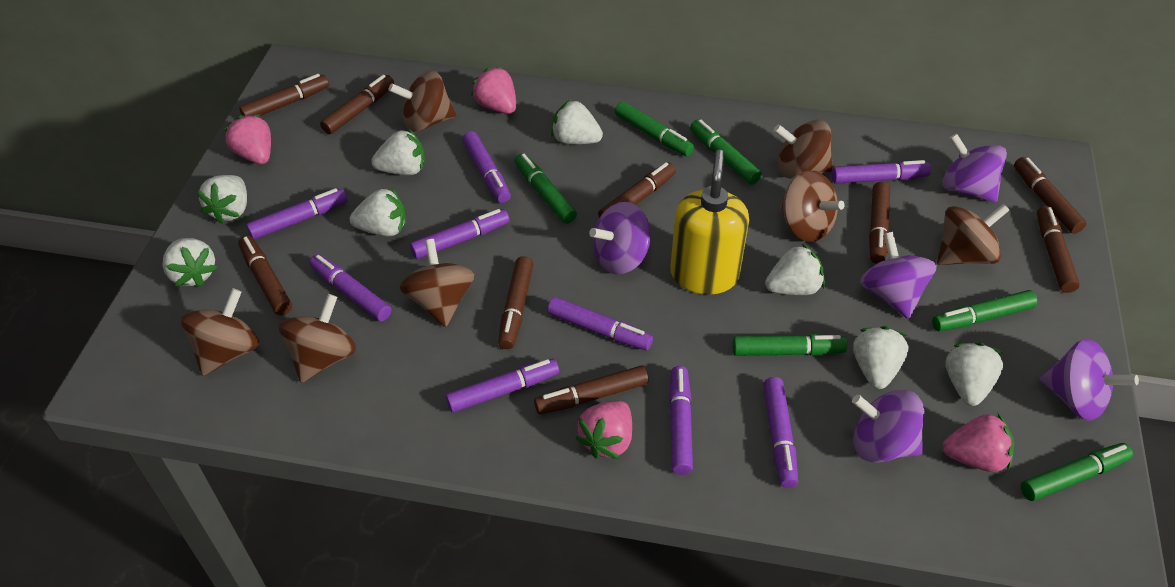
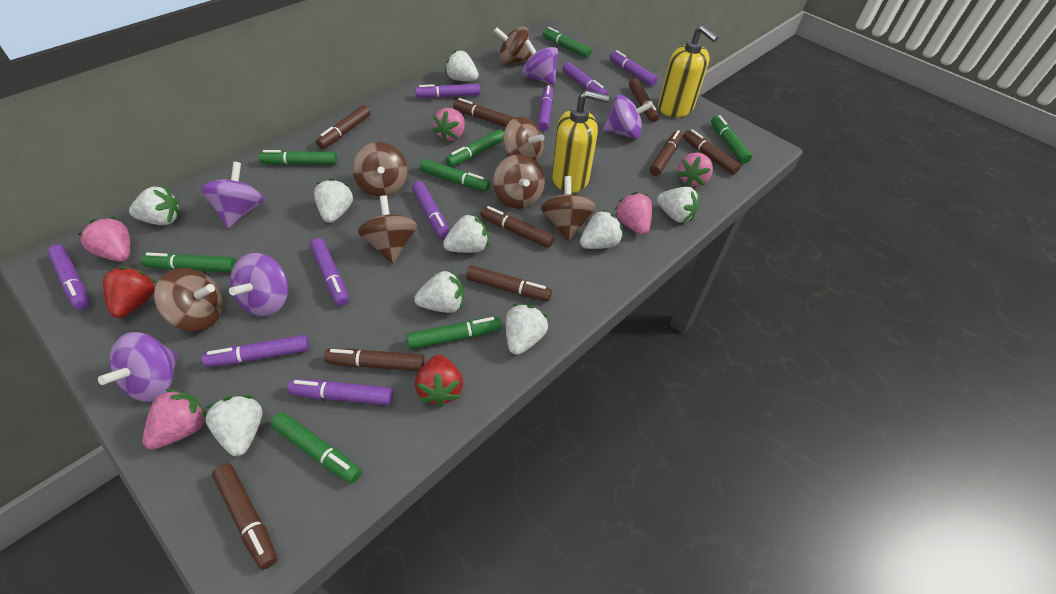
green marker: 6 -> 8
pink strawberry: 4 -> 5
red strawberry: 0 -> 2
white strawberry: 8 -> 9
yellow soap dispenser: 1 -> 2

